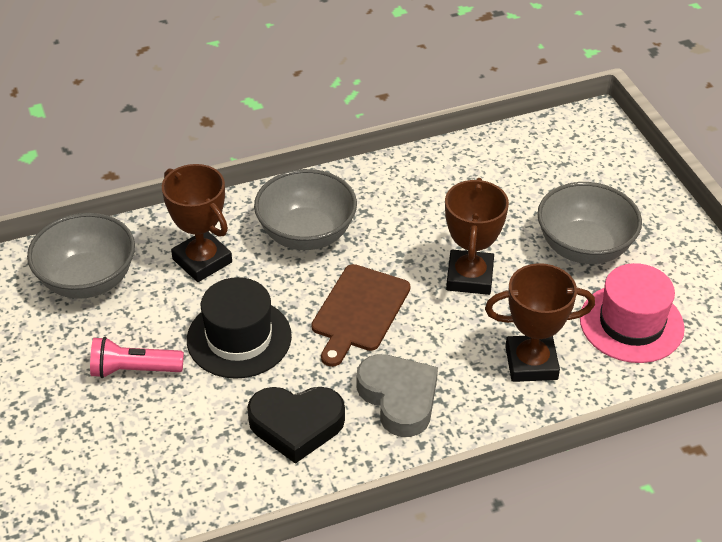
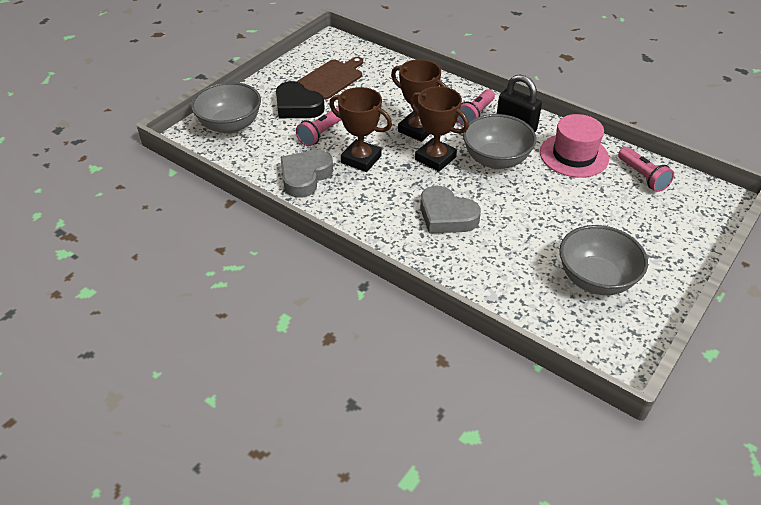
black hat: 1 -> 0
black padlock: 0 -> 1
grey heart: 1 -> 2
pink flashlight: 1 -> 3

